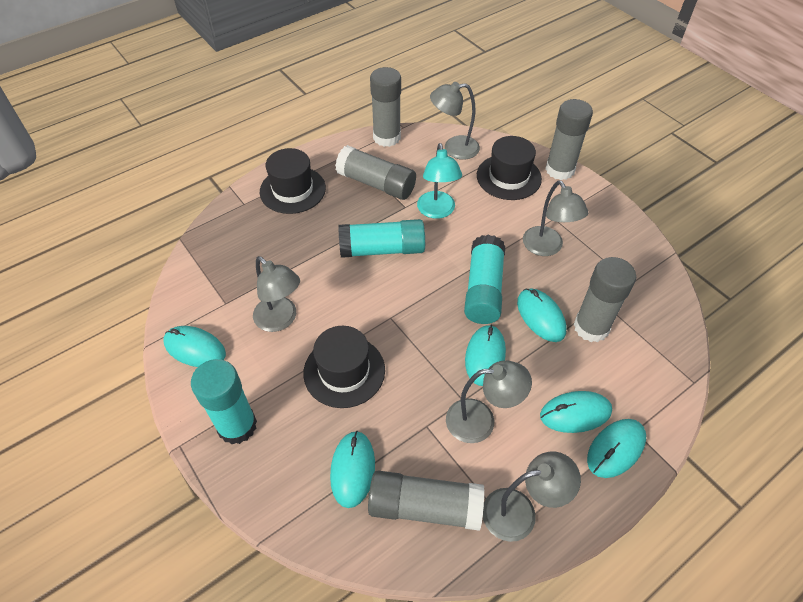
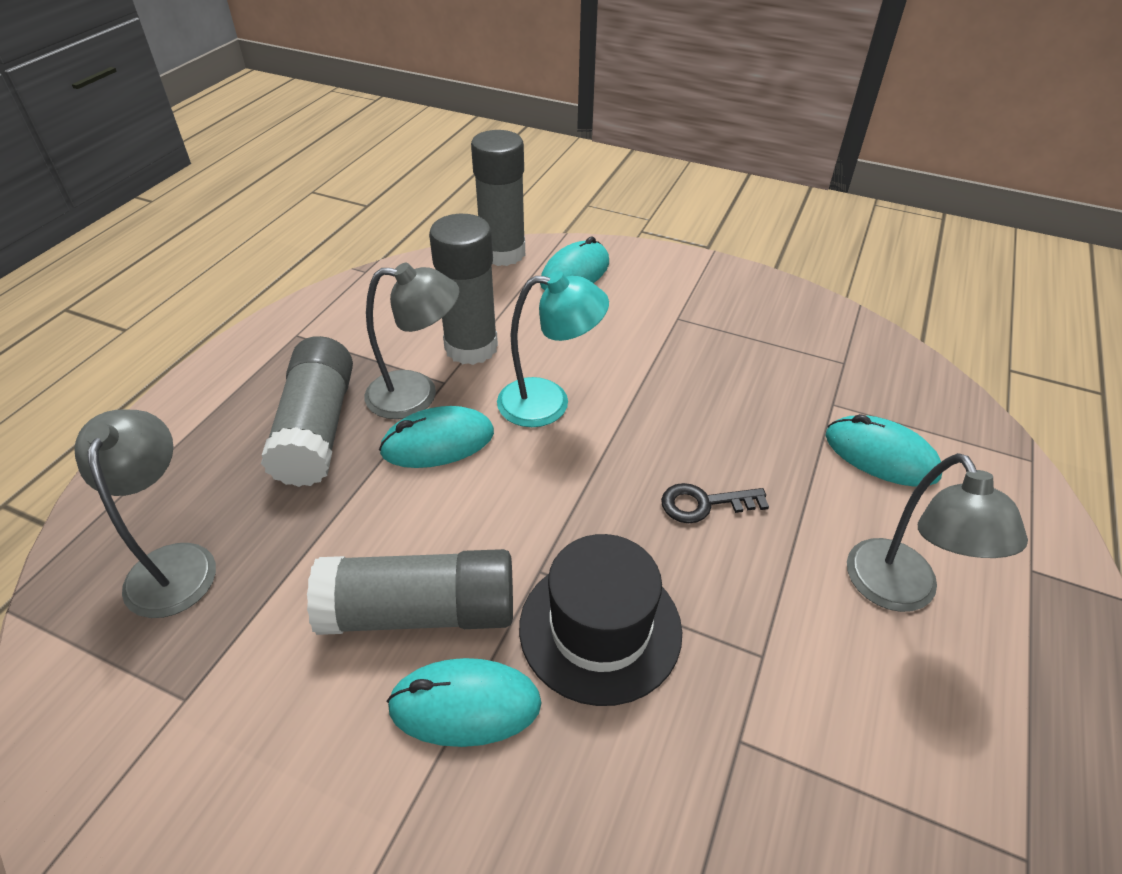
black hat: 3 -> 1
black key: 0 -> 1
grey glue stick: 5 -> 4
grey lamp: 5 -> 3
turquoise glue stick: 3 -> 0
turquoise mouse: 6 -> 4

